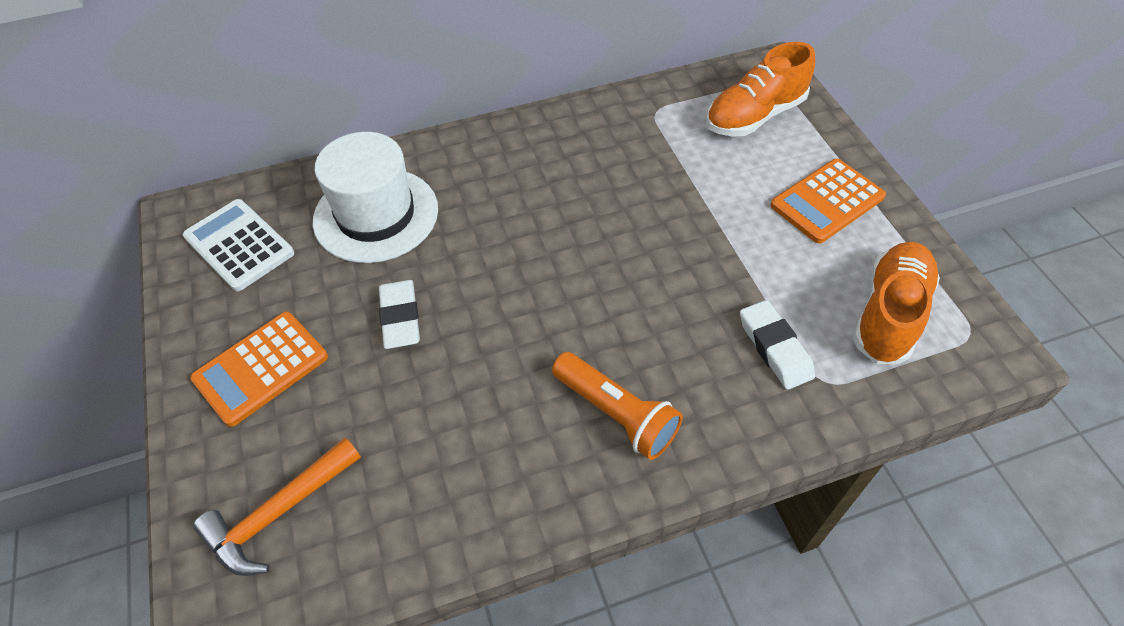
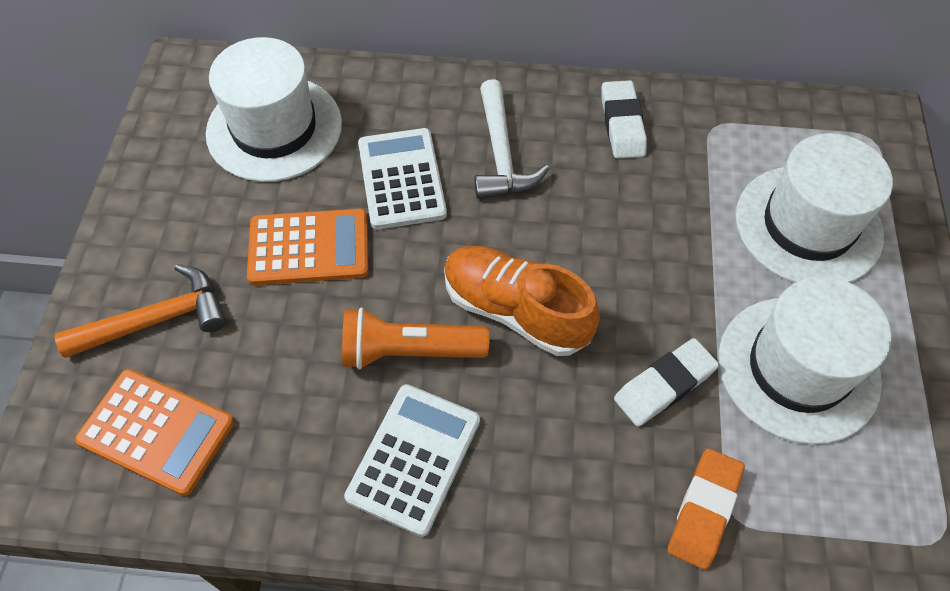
orange eraser: 0 -> 1
orange shoe: 2 -> 1
white calculator: 1 -> 2
white hammer: 0 -> 1
white hat: 1 -> 3

